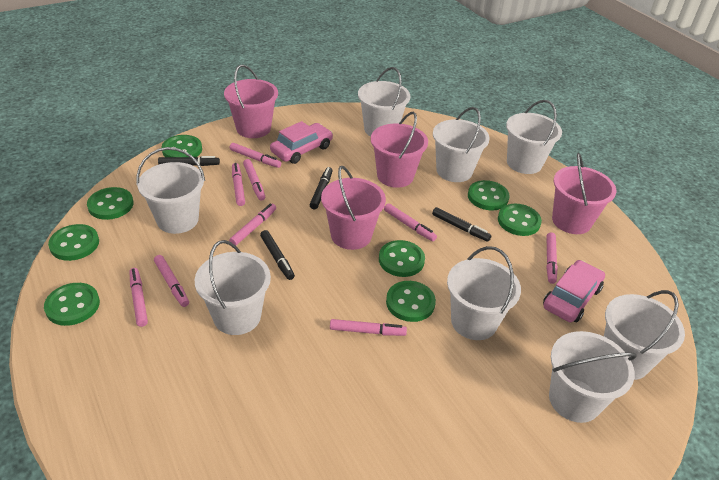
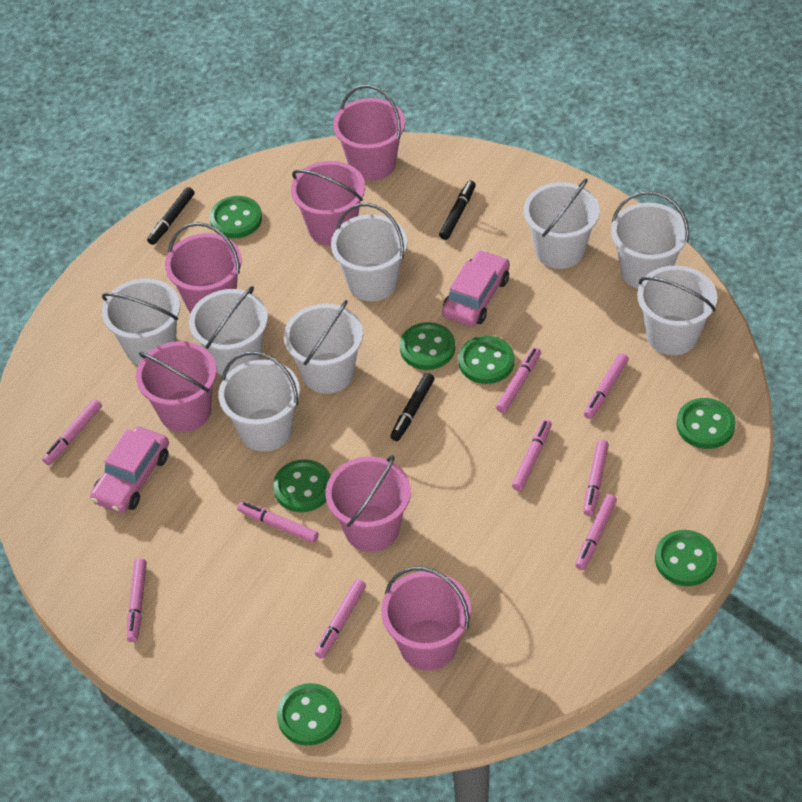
black marker: 4 -> 3
green button: 8 -> 7
pink bucket: 4 -> 6

